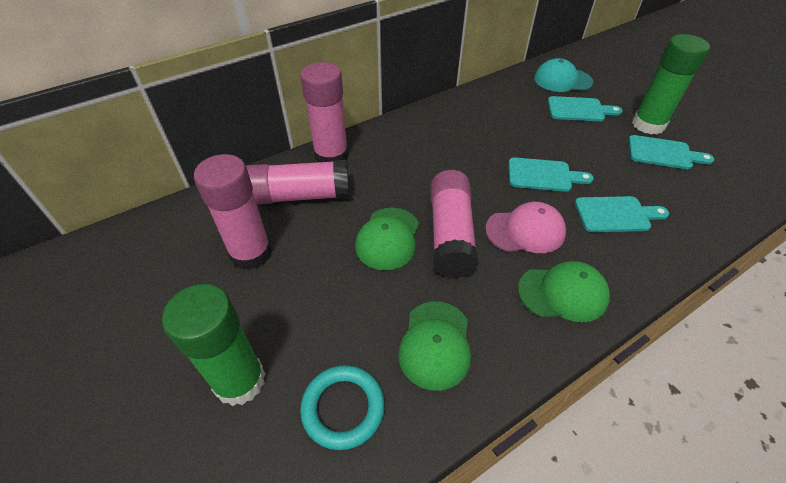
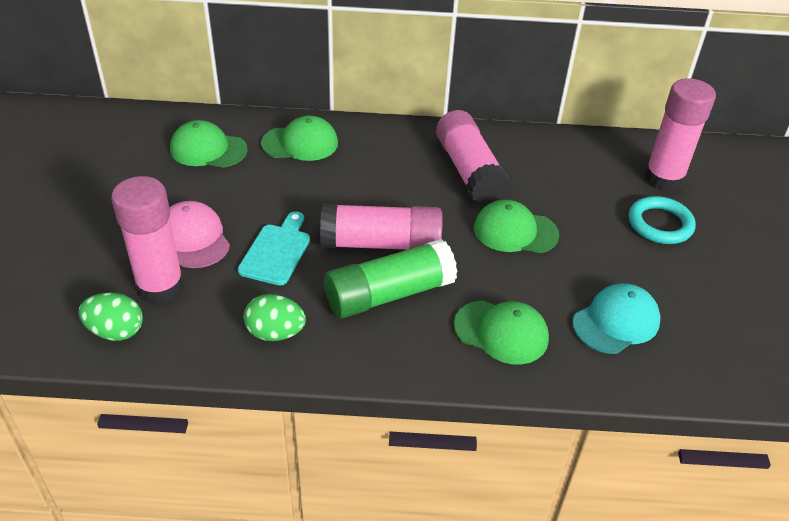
green cap: 3 -> 4
green egg: 0 -> 2
green glue stick: 2 -> 1
turquoise cutting board: 4 -> 1

